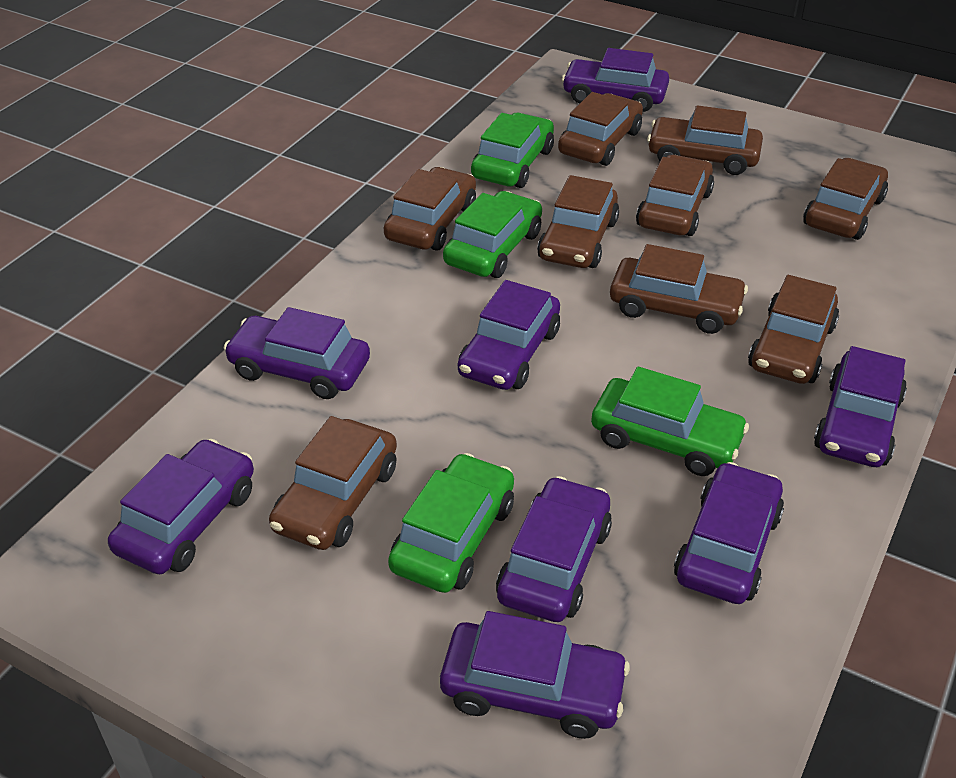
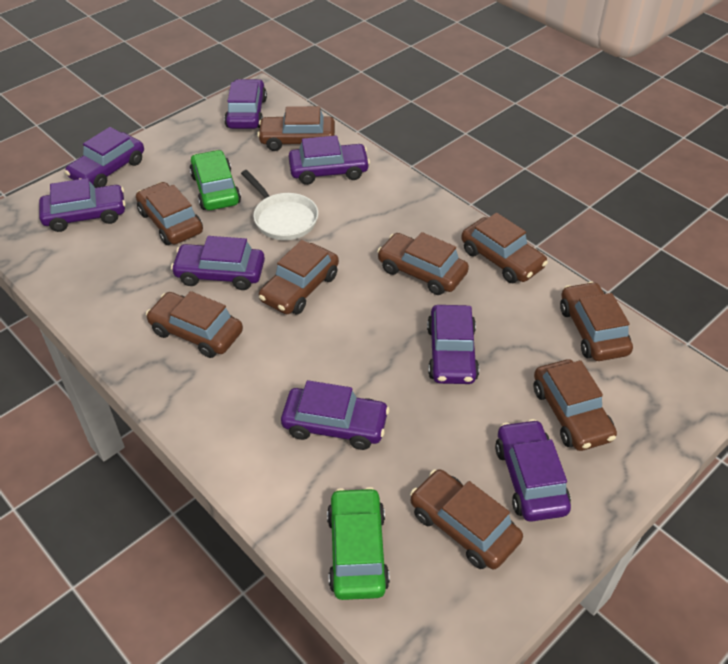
green car: 4 -> 2
white pan: 0 -> 1

